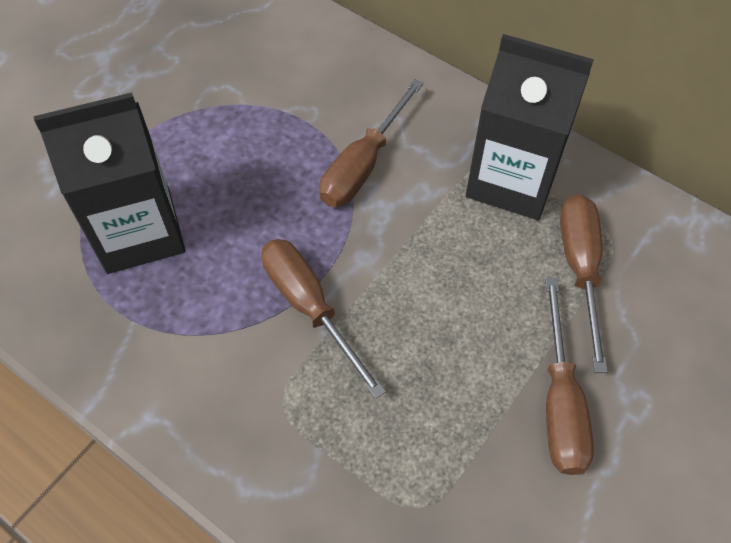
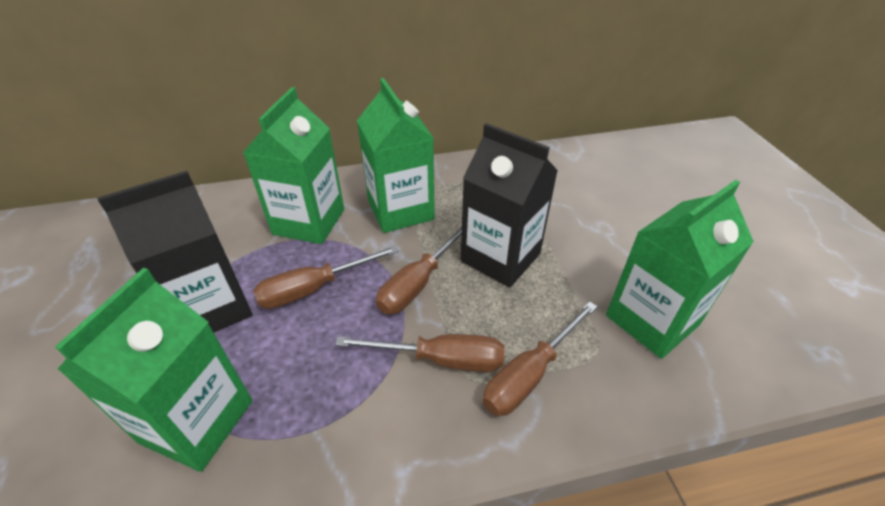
green carton: 0 -> 4

